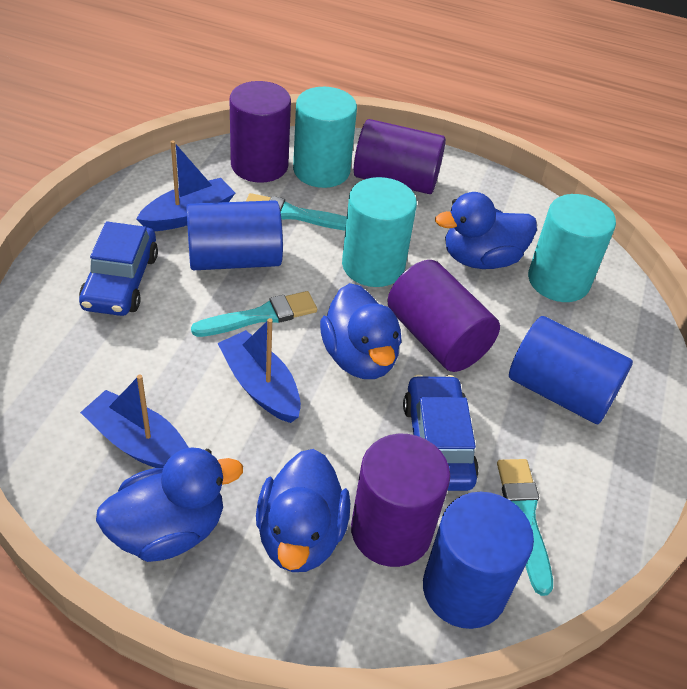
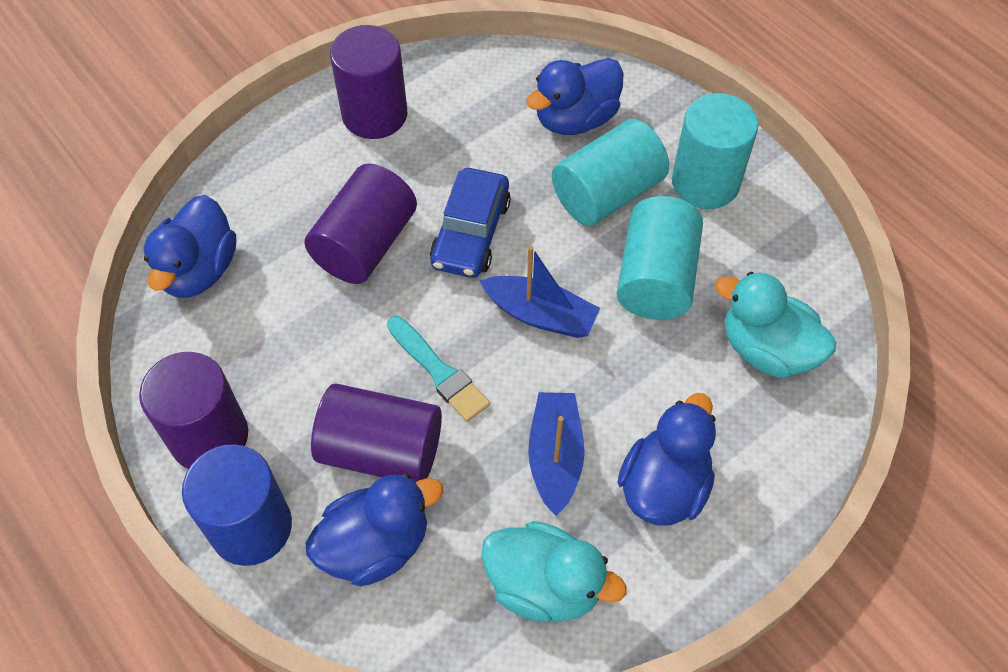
blue boat: 3 -> 2
blue car: 2 -> 1
blue cylinder: 3 -> 1
turquoise brush: 3 -> 1
turquoise duck: 0 -> 2

